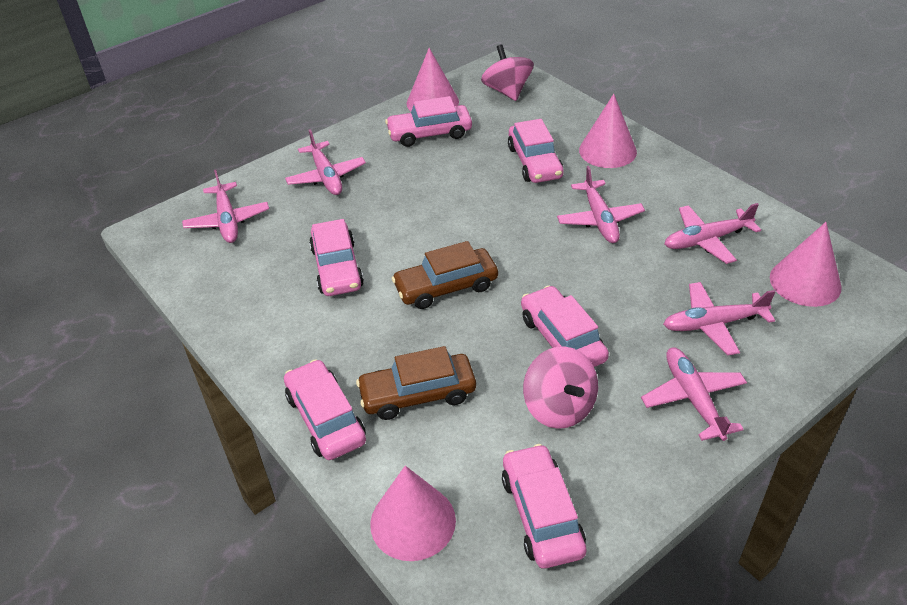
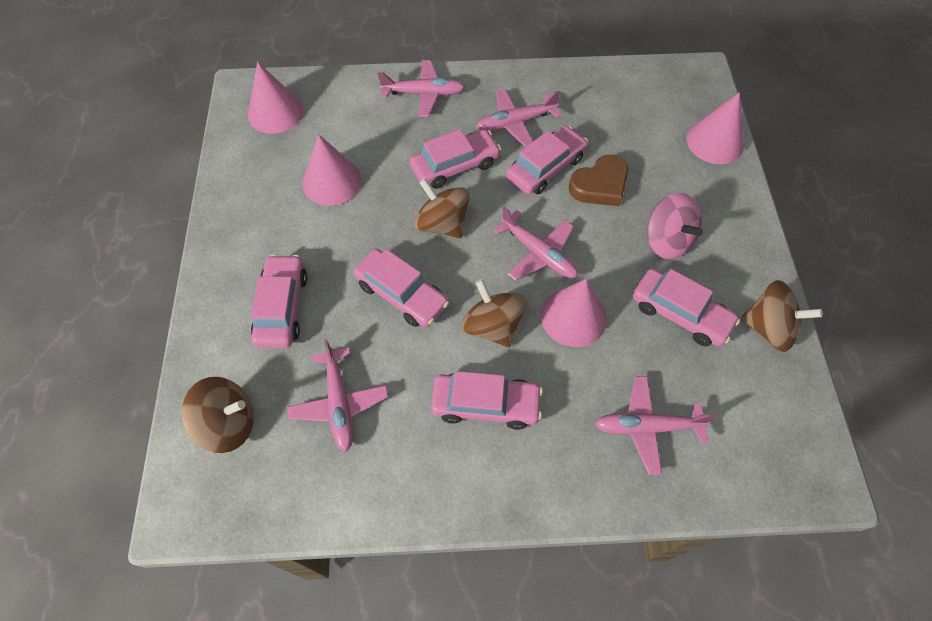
brown car: 2 -> 0
brown heart: 0 -> 1
brown spinning top: 0 -> 4
pink plane: 6 -> 5
pink spinning top: 2 -> 1

